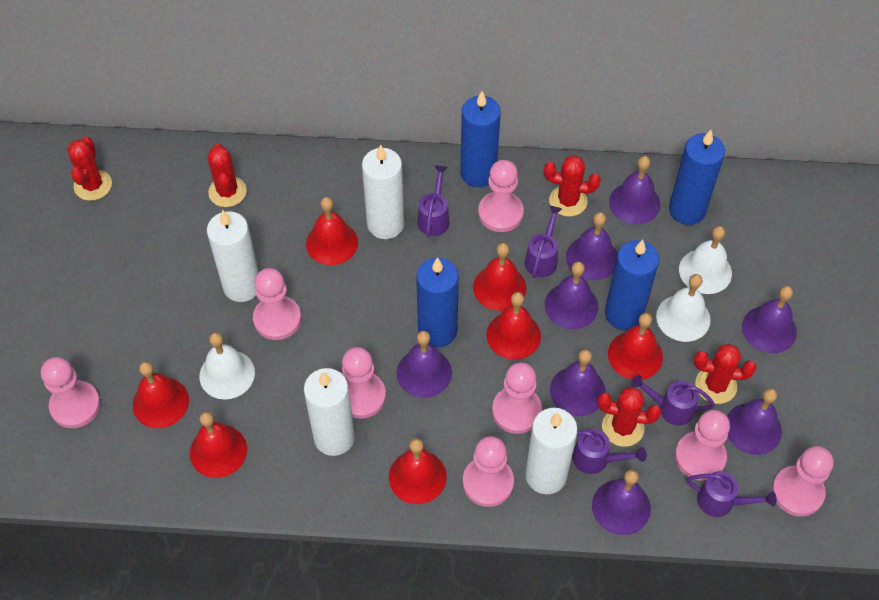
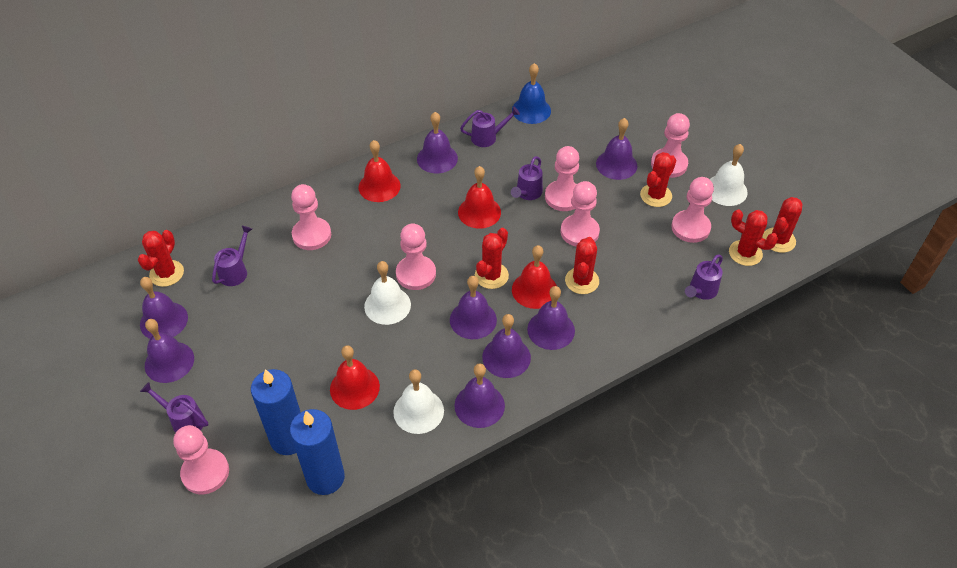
blue bell: 0 -> 1
blue candle: 4 -> 2
pink pawn: 8 -> 7
red bell: 7 -> 4
red cactus: 5 -> 6
white candle: 4 -> 0

